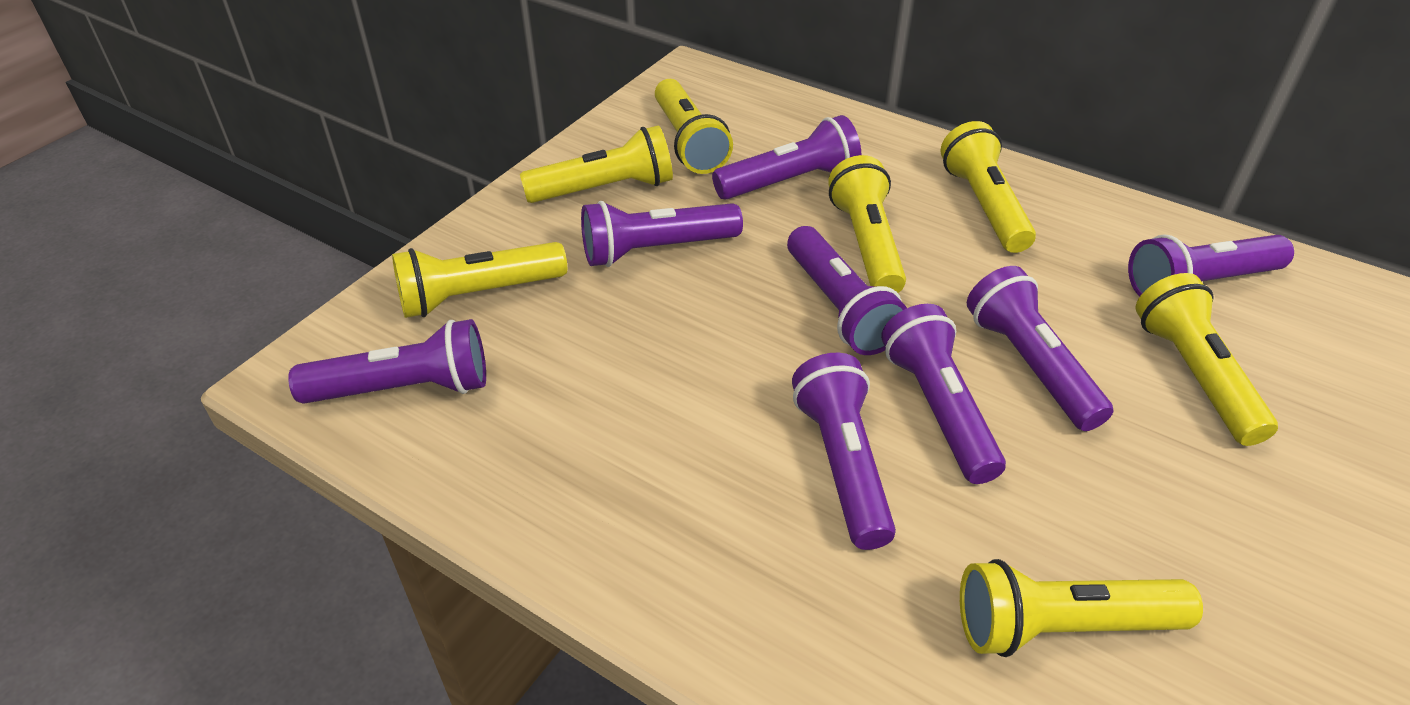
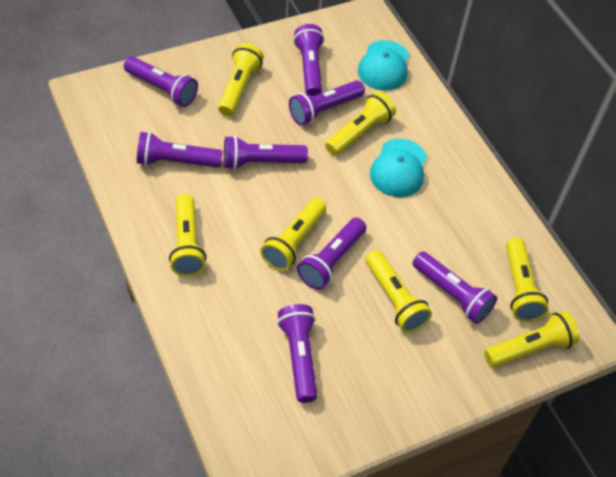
turquoise cap: 0 -> 2

